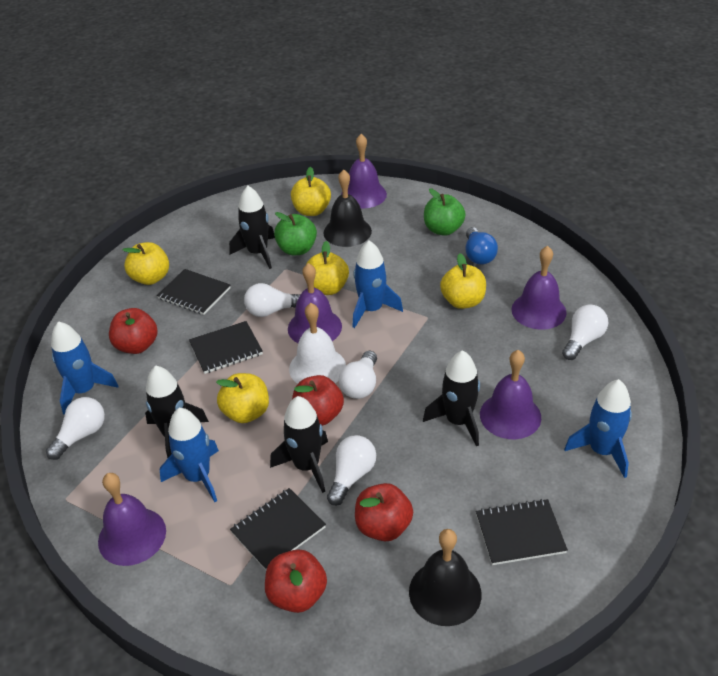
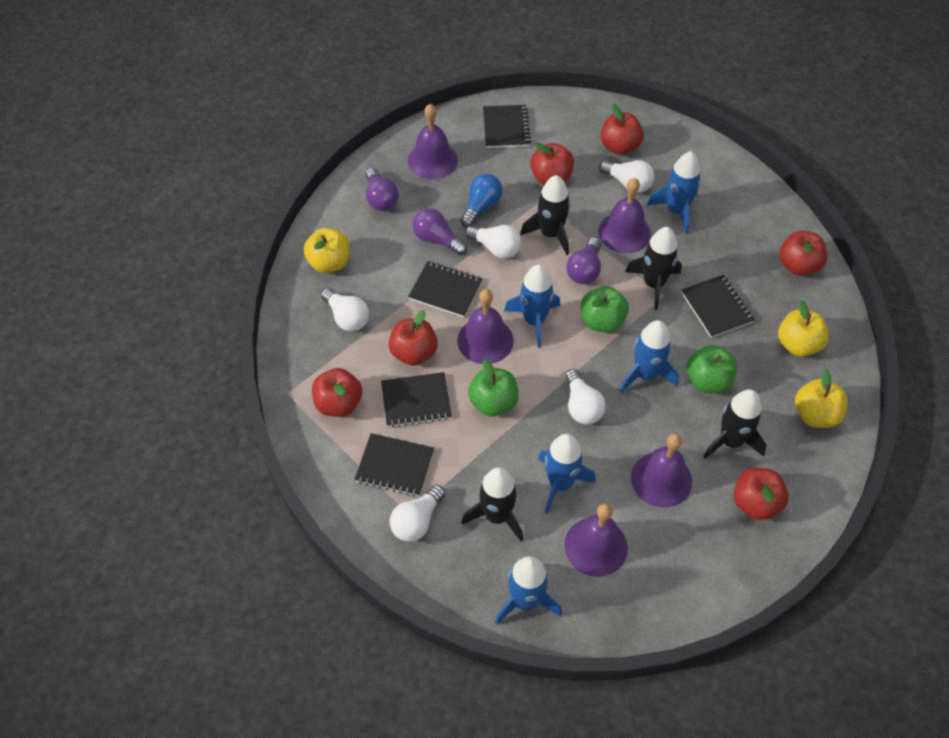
black bell: 2 -> 0
black notebook: 4 -> 5
blue rocket: 4 -> 5
green apple: 2 -> 3
purple light bulb: 0 -> 3
red apple: 4 -> 6
white bell: 1 -> 0
yellow apple: 5 -> 3

